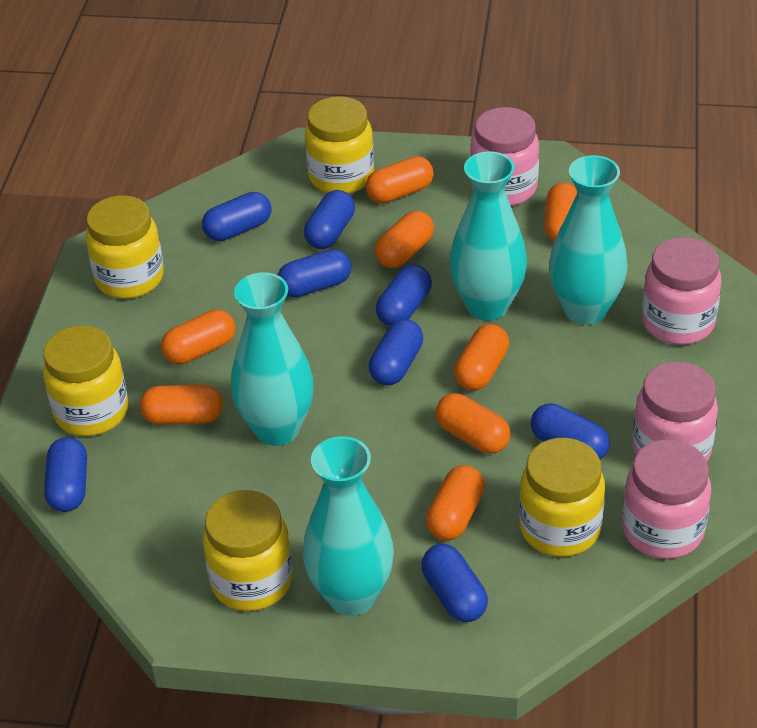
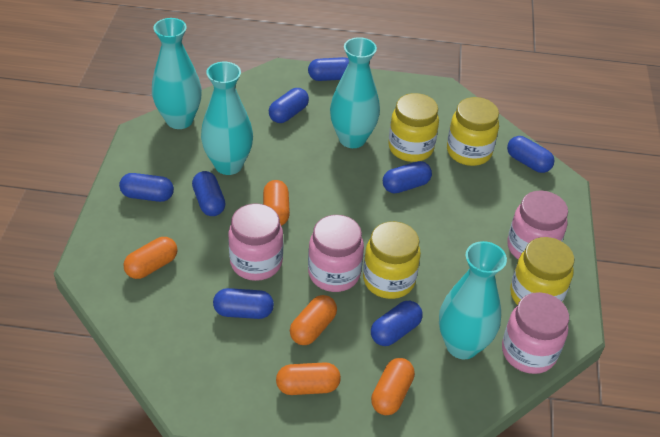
orange capsule: 8 -> 5
yellow jar: 5 -> 4

